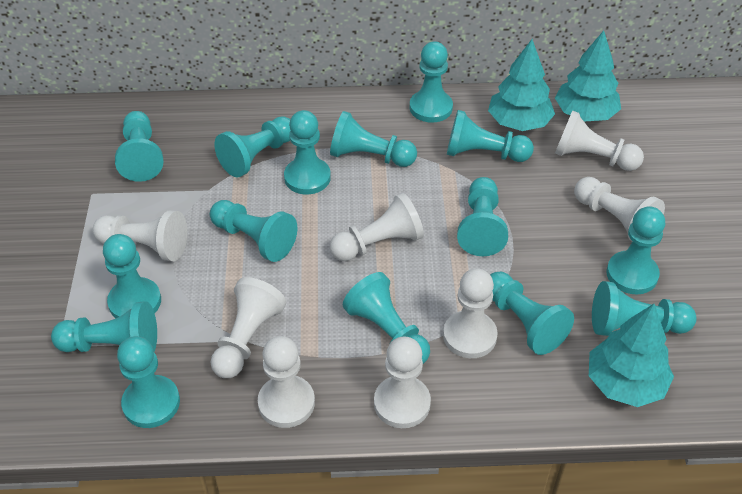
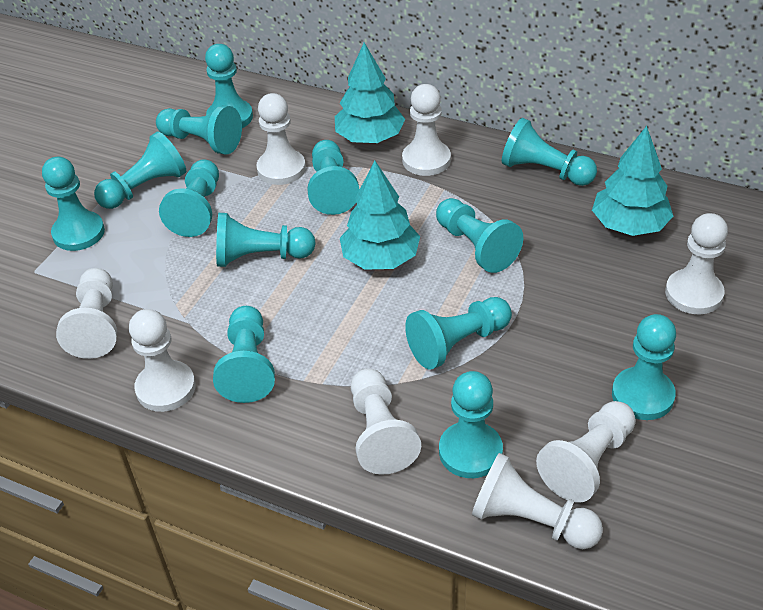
turquoise pawn: 15 -> 13

